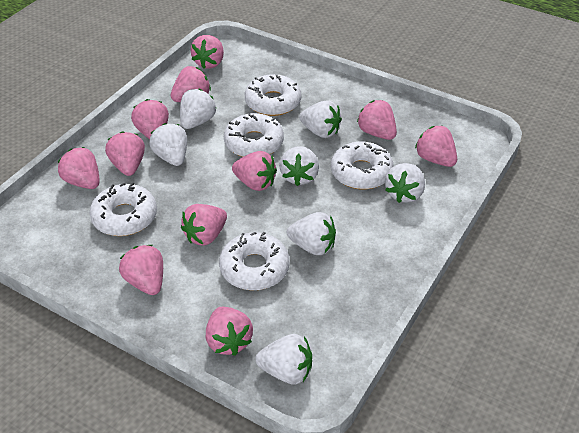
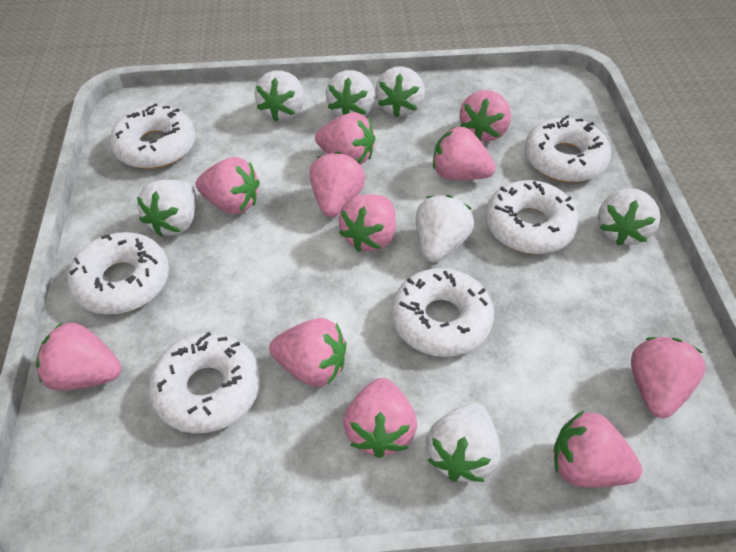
white donut: 5 -> 6

